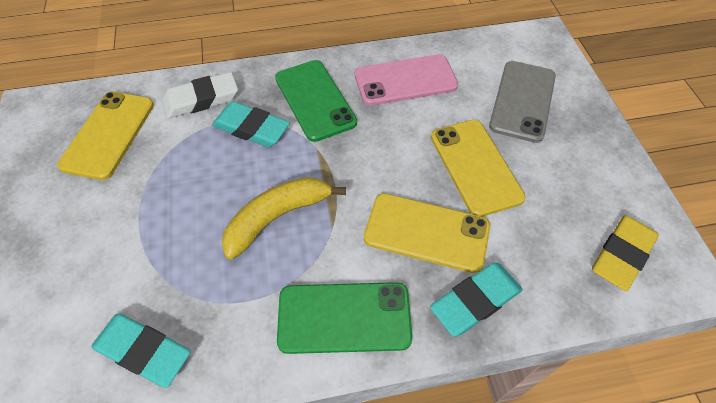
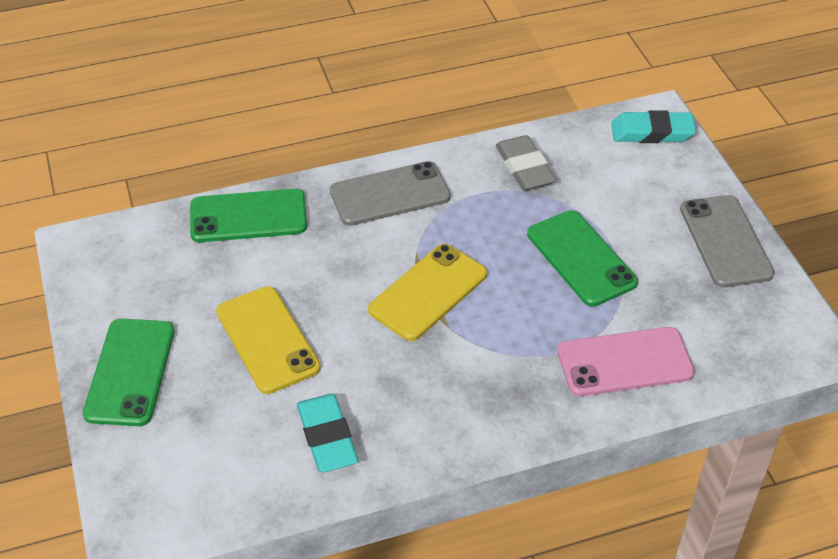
green phone: 2 -> 3
grey eraser: 0 -> 1
grey phone: 1 -> 2
turquoise eraser: 3 -> 2
white eraser: 1 -> 0
yellow banana: 1 -> 0
yellow eraser: 1 -> 0
yellow phone: 3 -> 2

